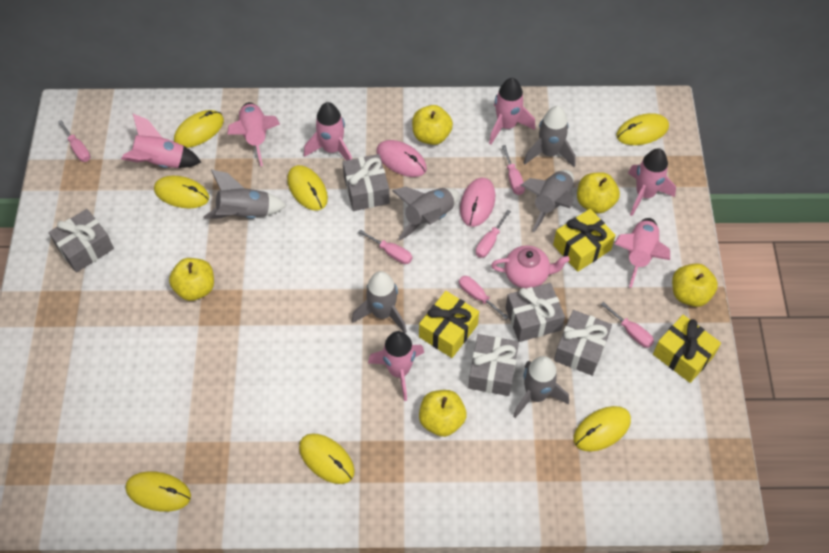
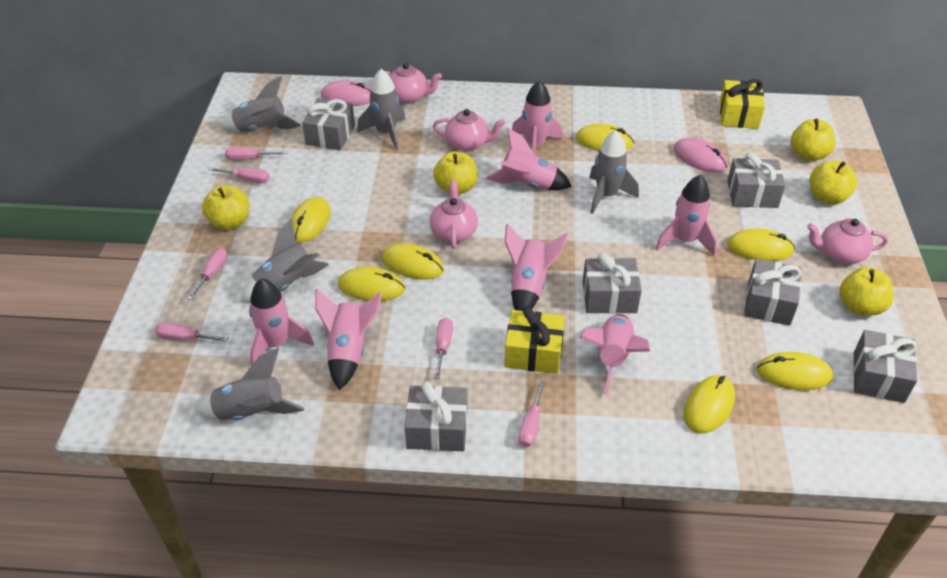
grey gift: 5 -> 6
grey rocket: 6 -> 5
pink teapot: 1 -> 4
yellow gift: 3 -> 2

